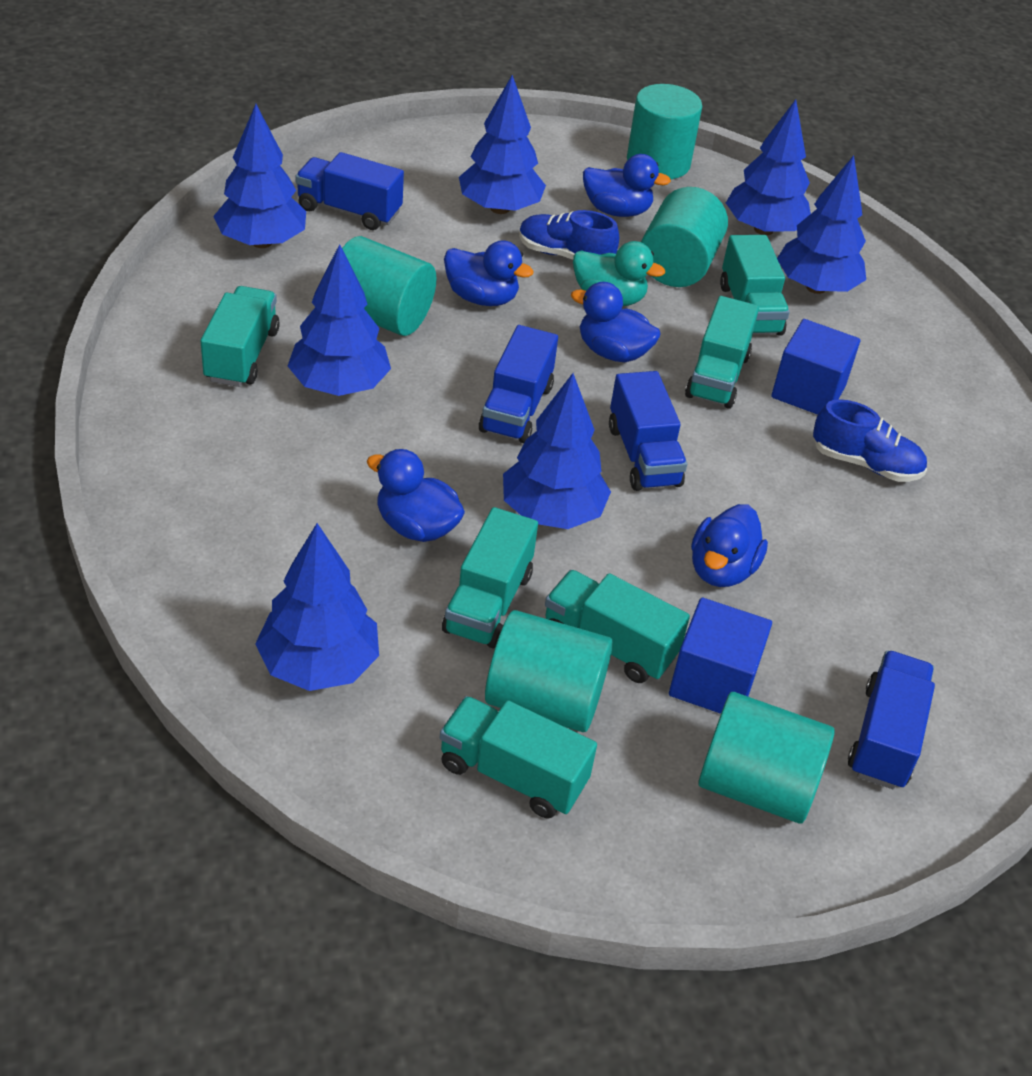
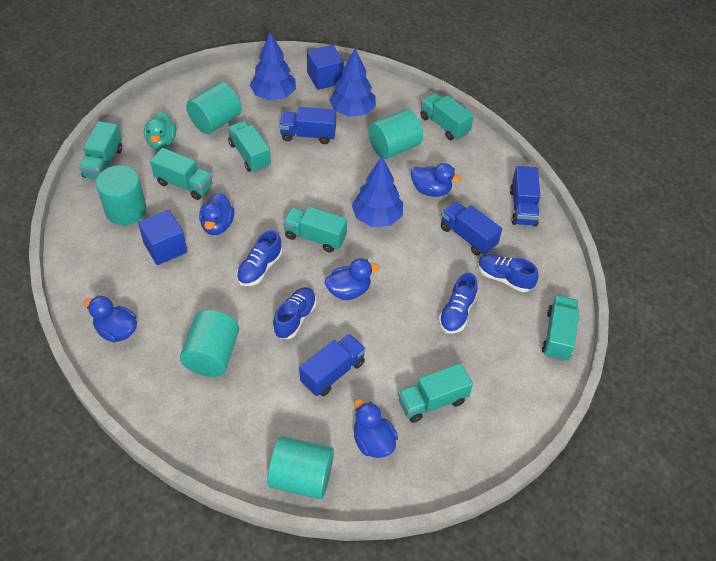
blue shoe: 2 -> 4
blue tree: 7 -> 3
turquoise truck: 6 -> 7

